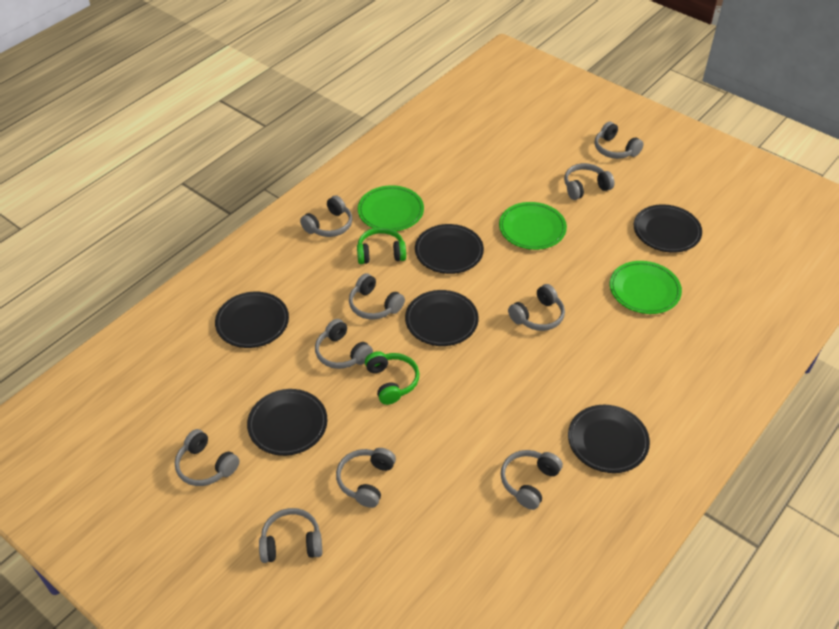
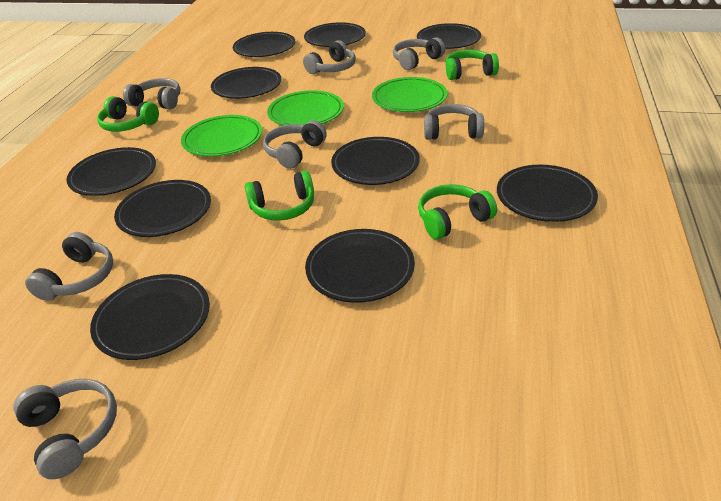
black plate: 6 -> 10
green headphones: 2 -> 4
grey headphones: 10 -> 7

